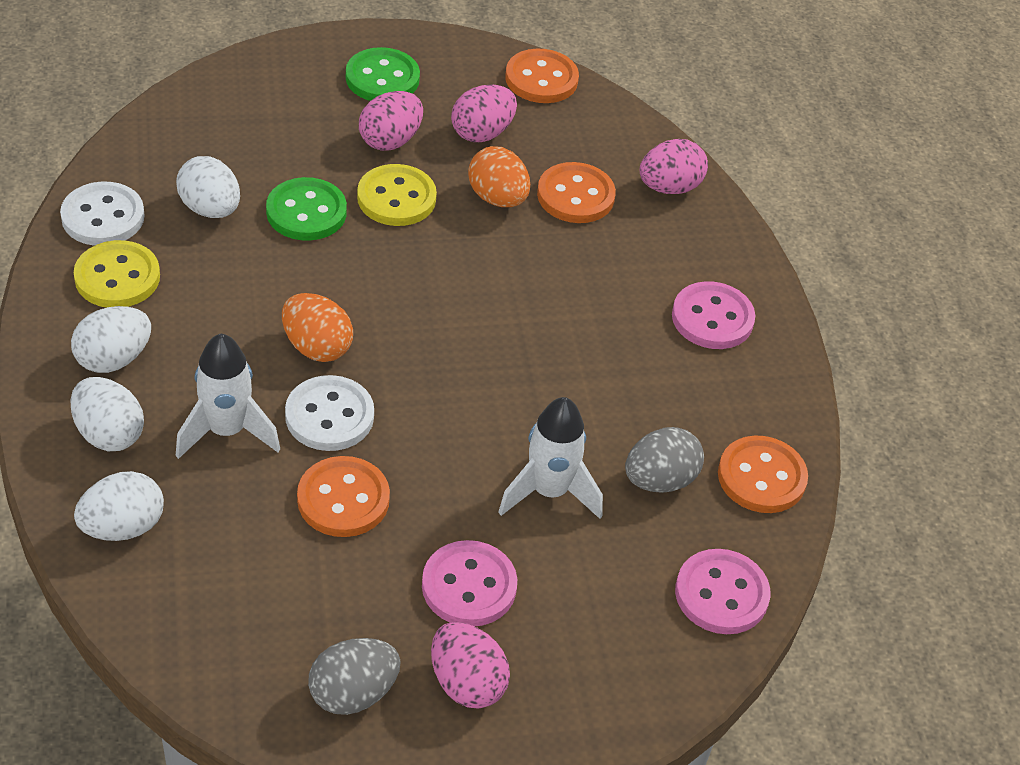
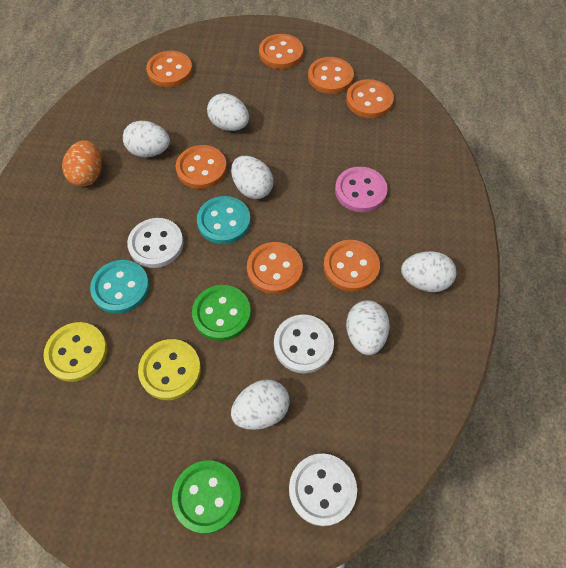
grey egg: 2 -> 0
orange button: 4 -> 7
orange egg: 2 -> 1
pink button: 3 -> 1
pink egg: 4 -> 0
turquoise button: 0 -> 2
white button: 2 -> 3
white egg: 4 -> 6
white rocket: 2 -> 0

